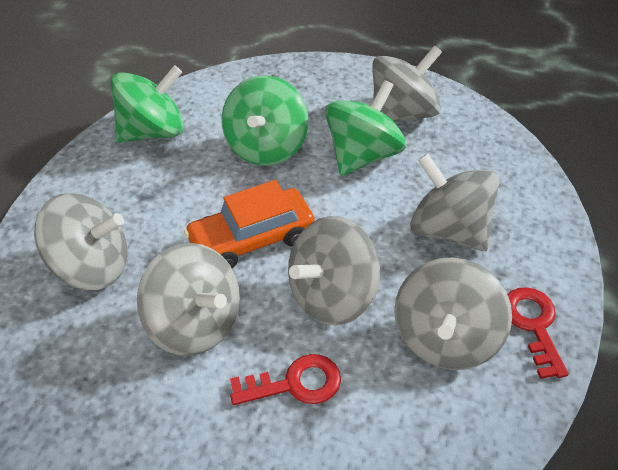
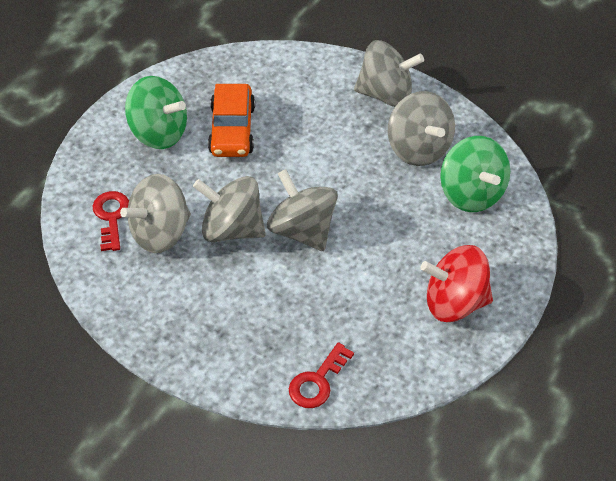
green spinning top: 3 -> 2
grey spinning top: 6 -> 5
red spinning top: 0 -> 1

